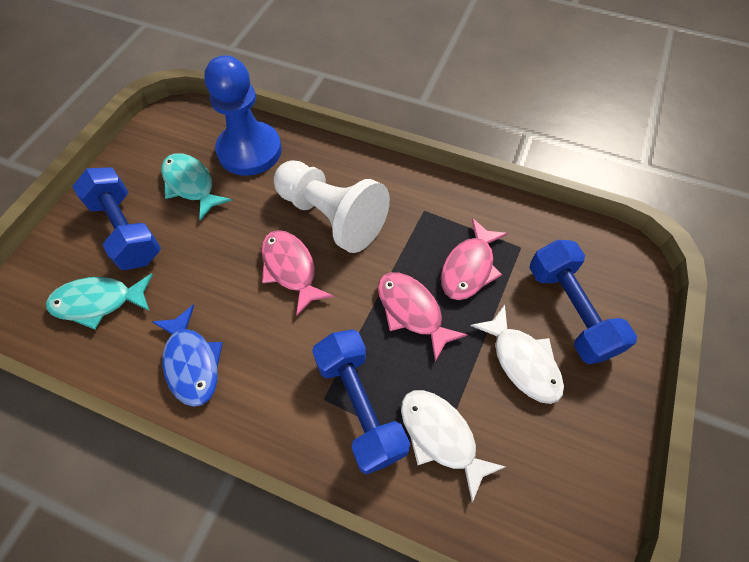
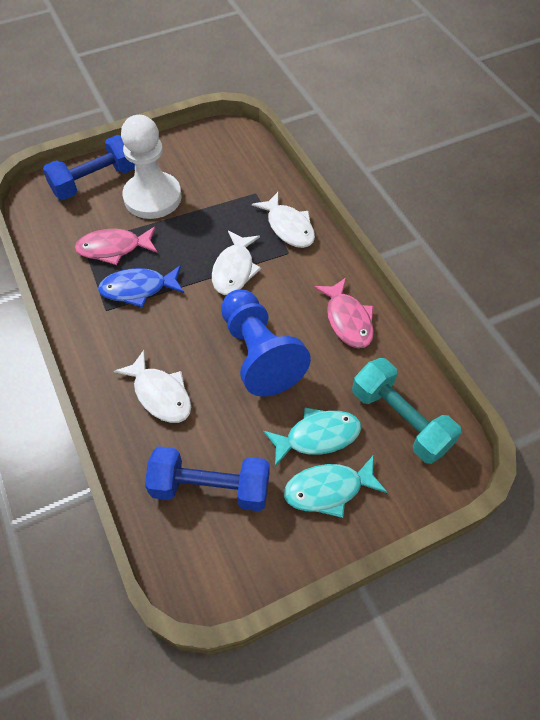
blue dumbbell: 3 -> 2
pink fish: 3 -> 2
turquoise dumbbell: 0 -> 1
white fish: 2 -> 3

